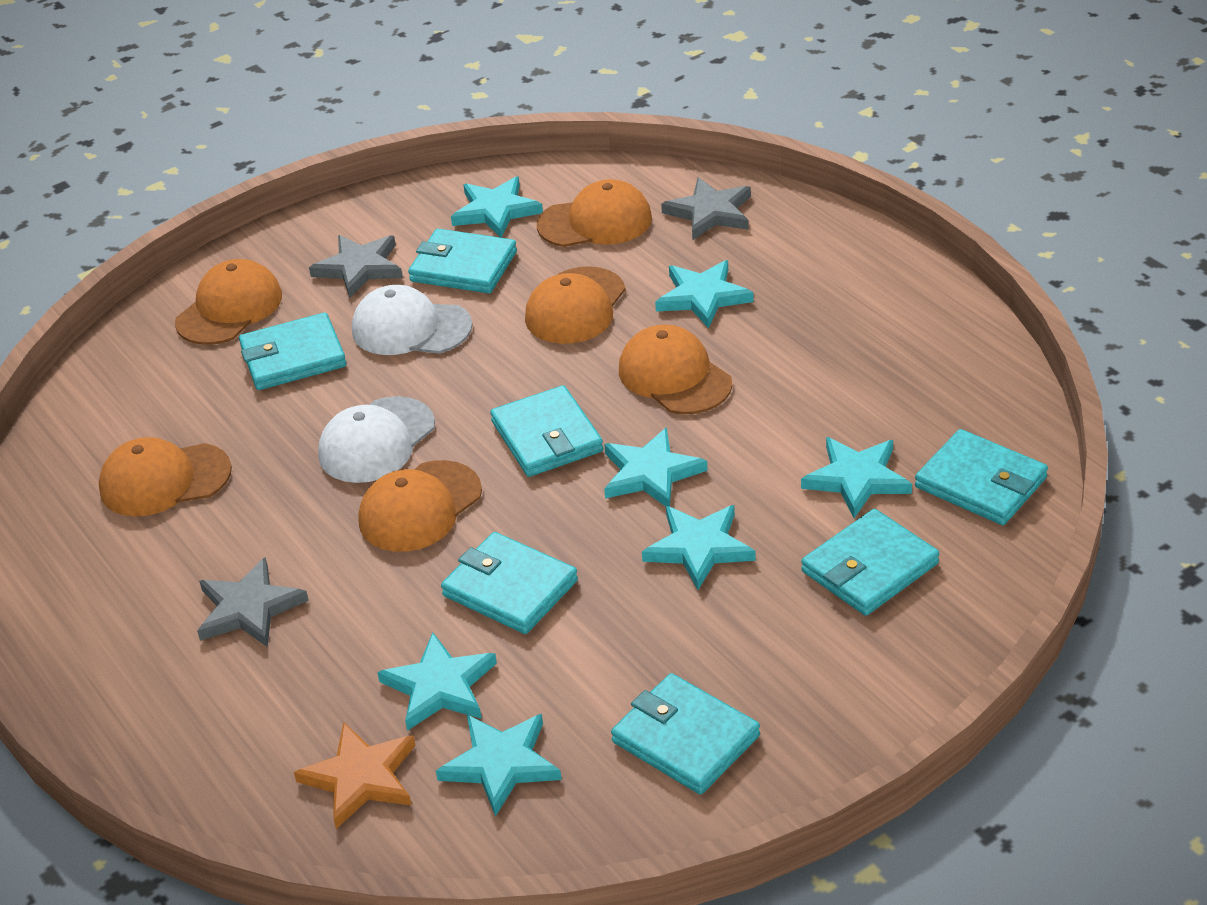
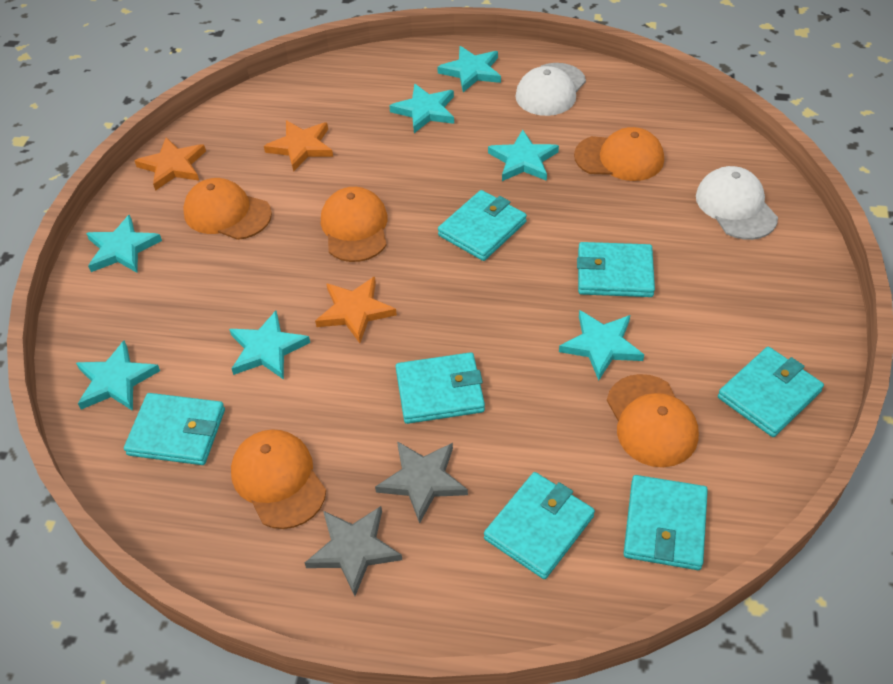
grey star: 3 -> 2
orange cap: 6 -> 5
orange star: 1 -> 3

